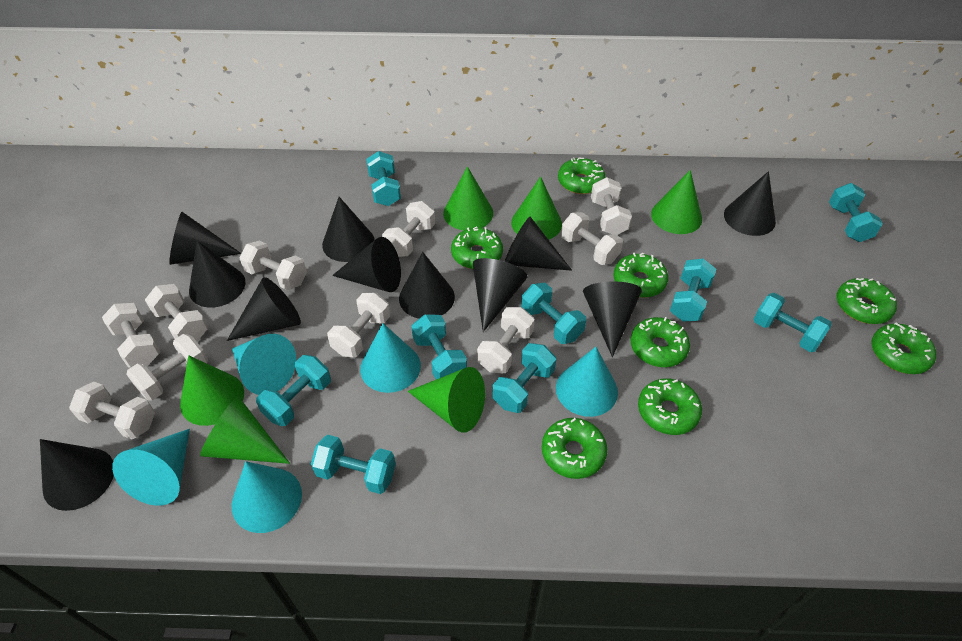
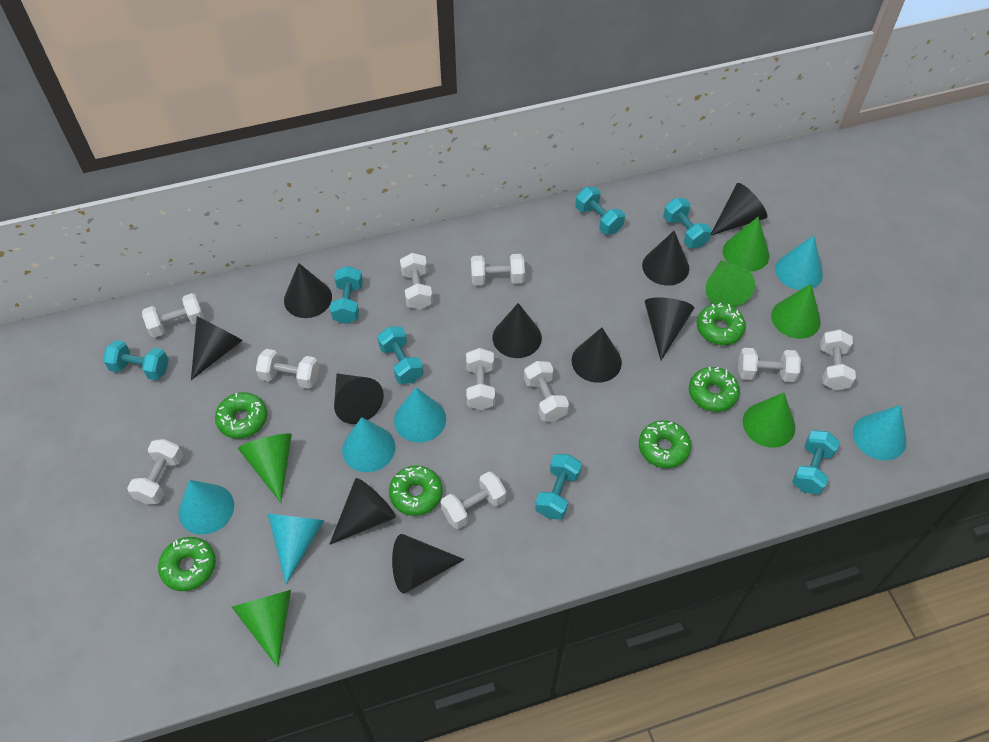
black cone: 11 -> 10
green donut: 8 -> 6
turquoise cone: 5 -> 6
turquoise dumbbell: 9 -> 7

